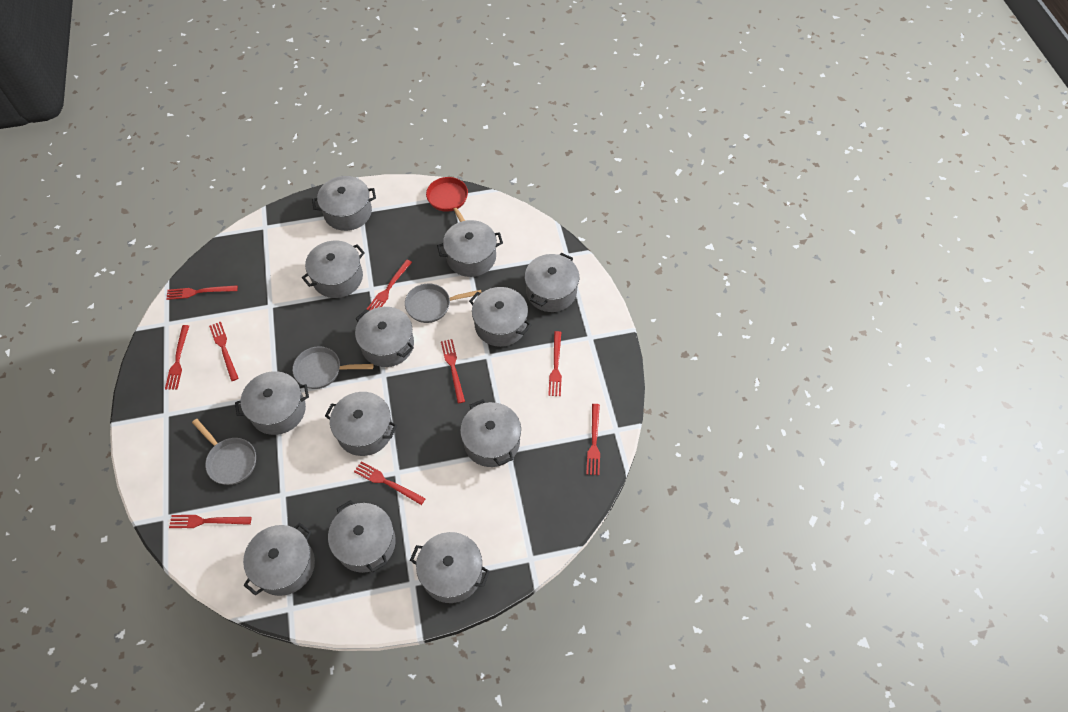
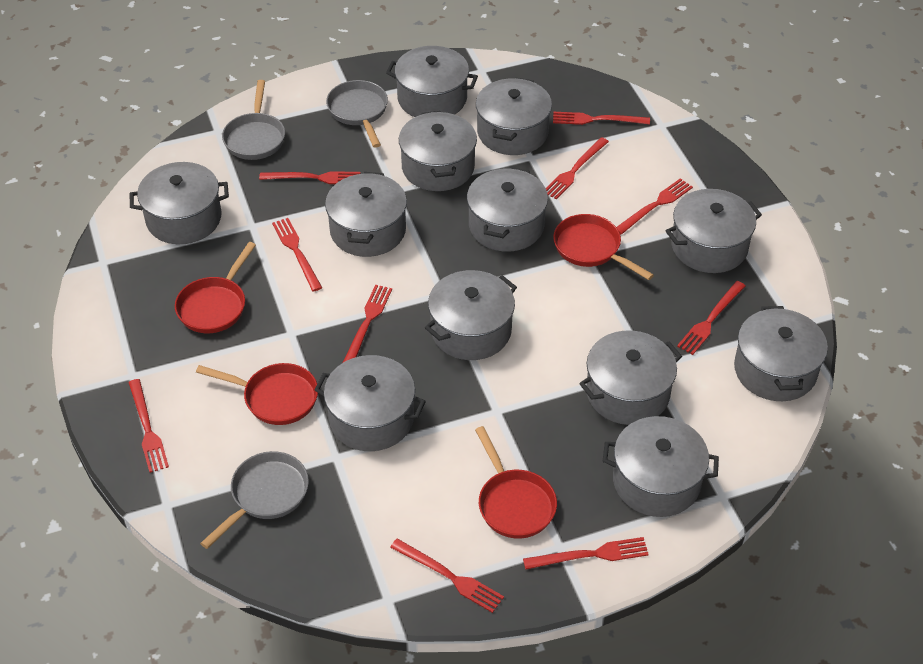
red fork: 9 -> 10
red pan: 1 -> 4

